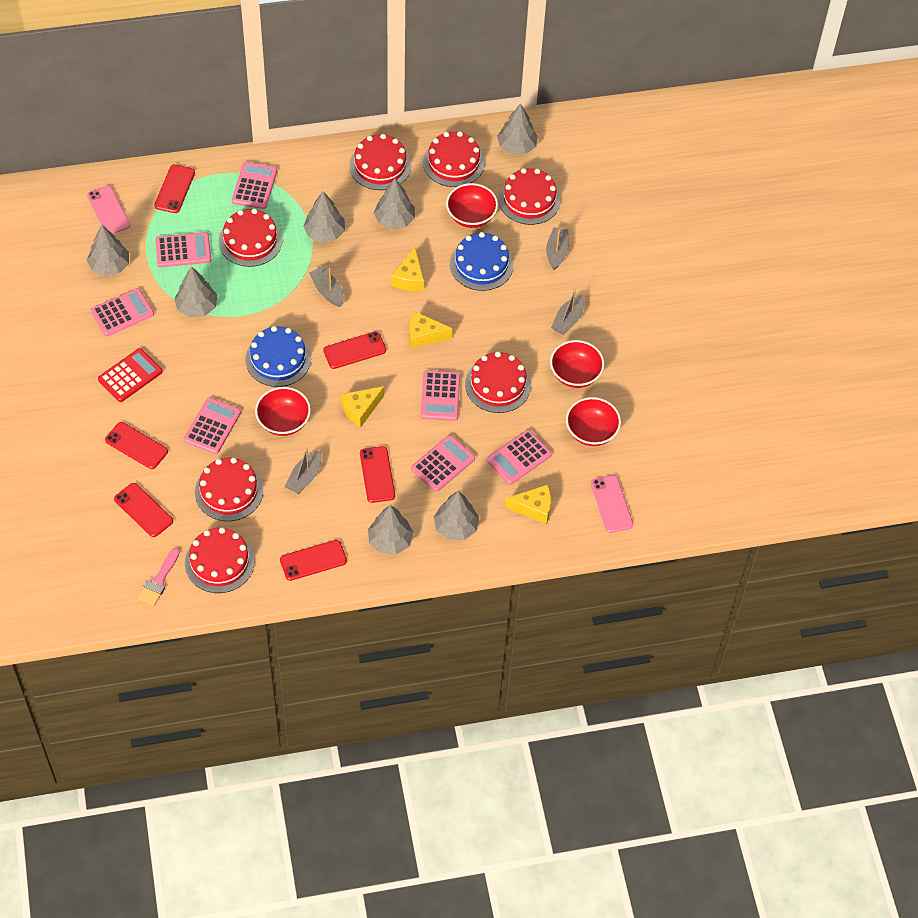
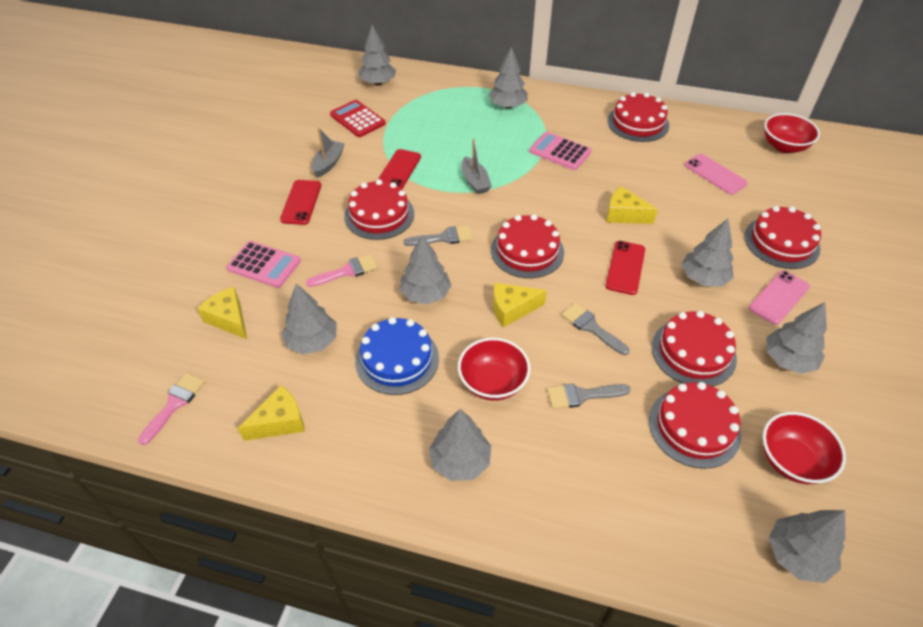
blue cake: 2 -> 1
grey boat: 4 -> 2
grey brush: 0 -> 3
grey tree: 7 -> 8
pink brush: 1 -> 2
pink calculator: 7 -> 2
red bowl: 4 -> 3
red cake: 7 -> 6
red phone: 6 -> 3

